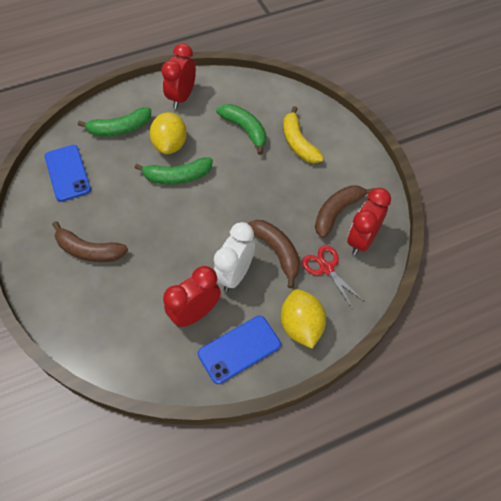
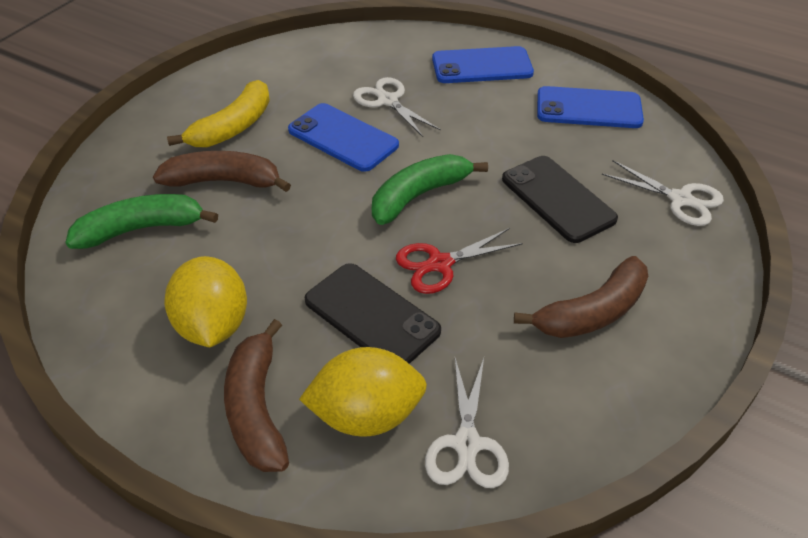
black phone: 0 -> 2
blue phone: 2 -> 3
green banana: 3 -> 2
red clock: 3 -> 0
white clock: 1 -> 0
white scissors: 0 -> 3

